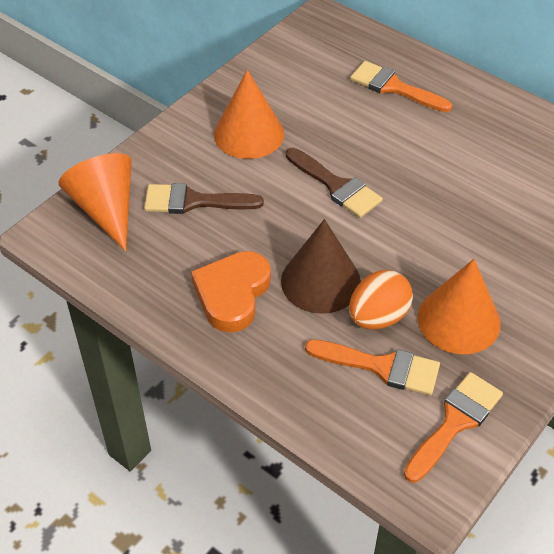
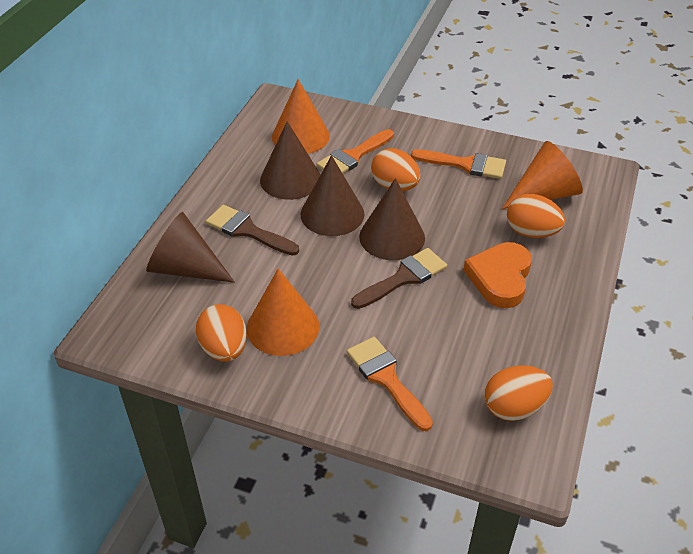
brown cone: 1 -> 4
orange egg: 1 -> 4

